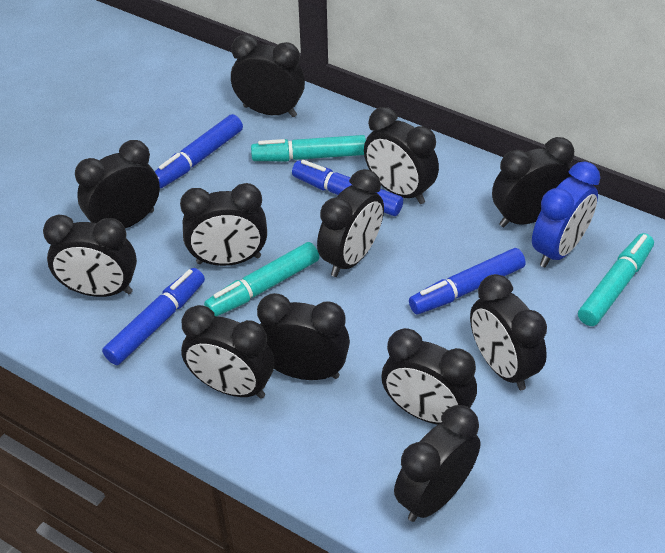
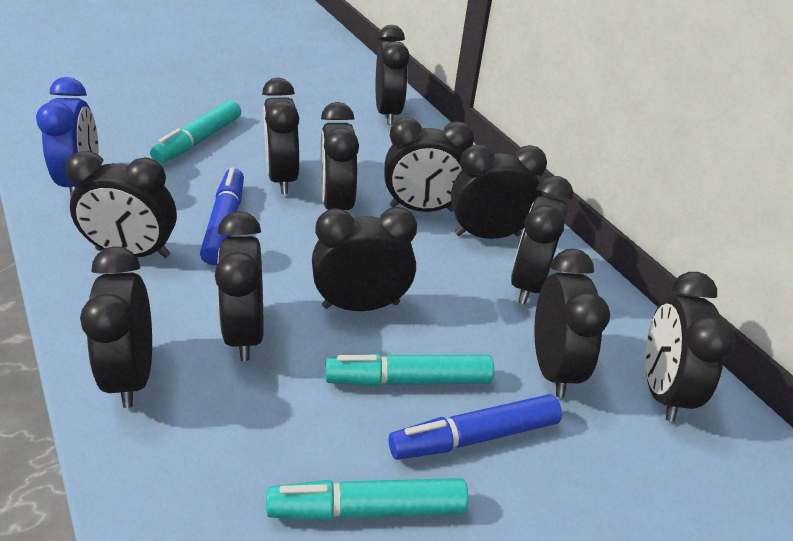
blue marker: 4 -> 2

